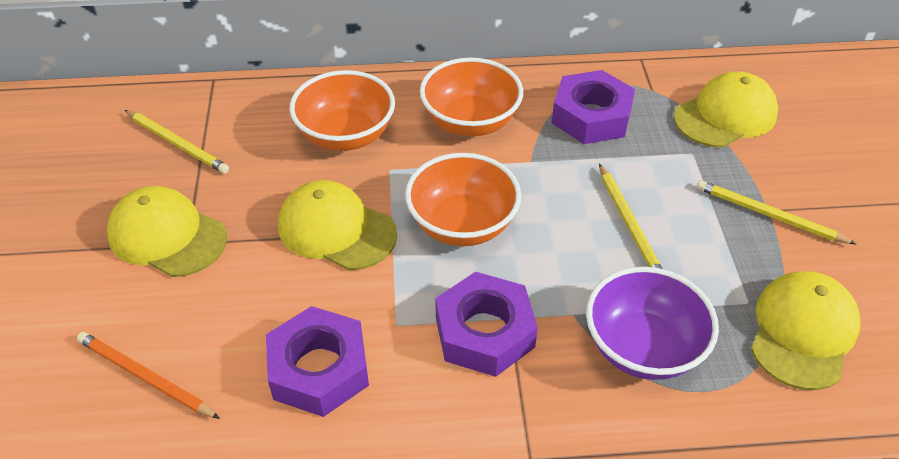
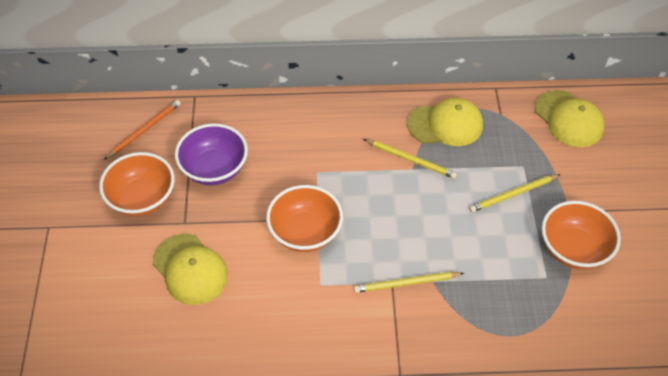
purple nut: 3 -> 0
yellow cap: 4 -> 3

